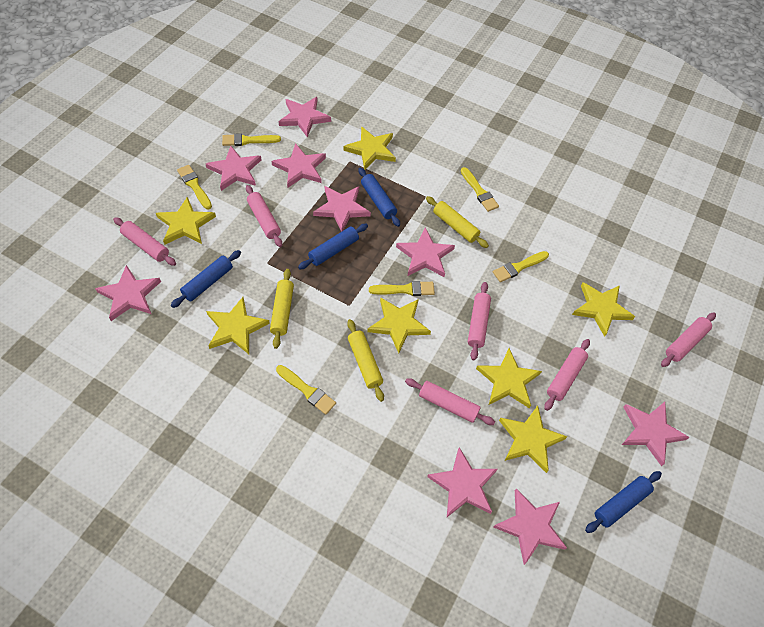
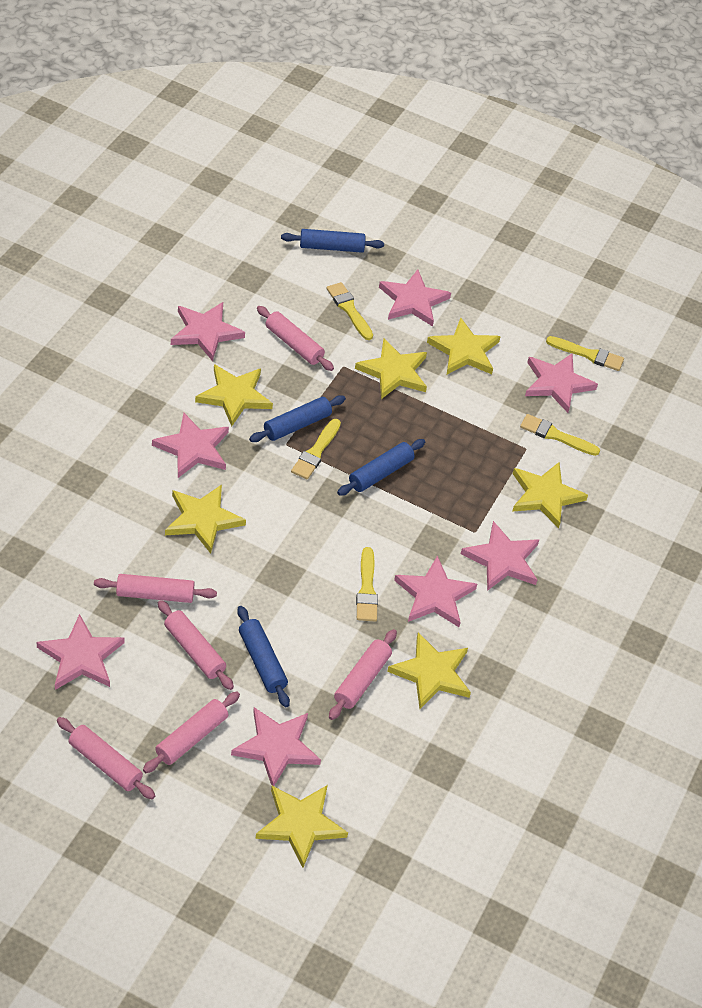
pink star: 9 -> 8
yellow brush: 6 -> 5
yellow rolling pin: 3 -> 0

